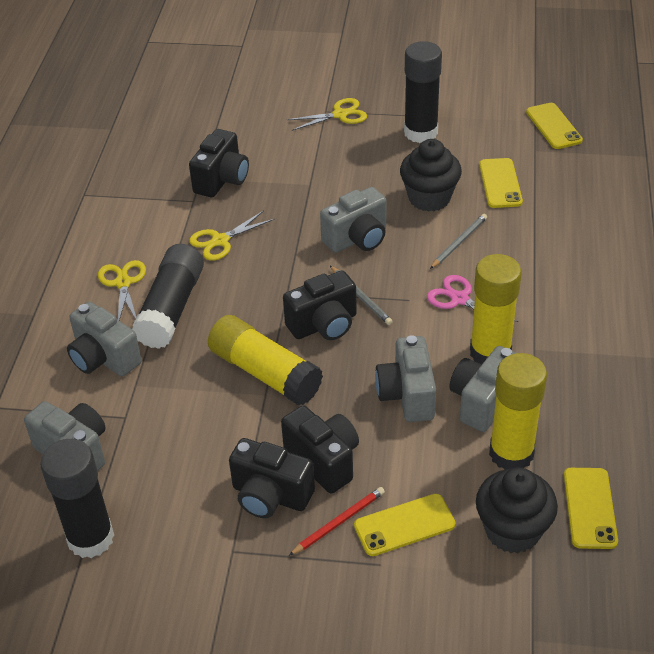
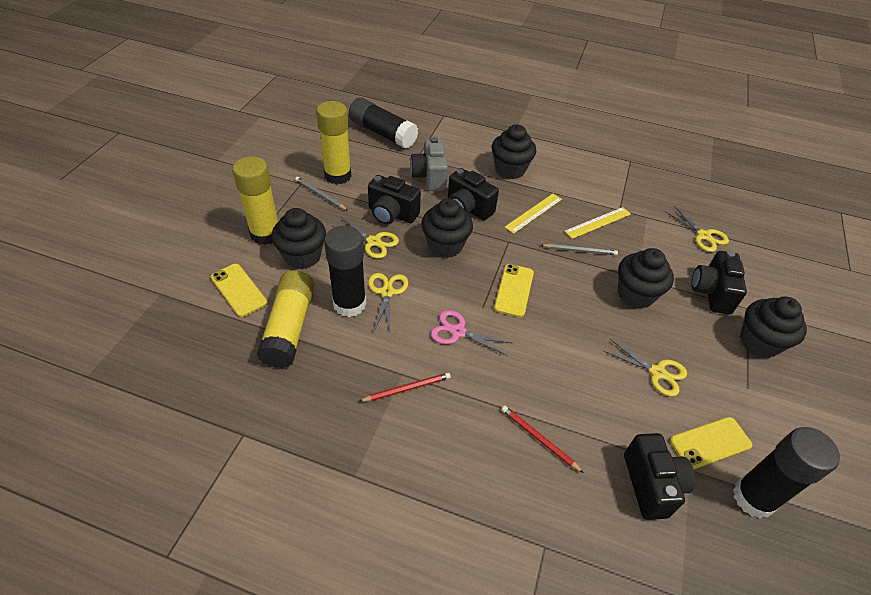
black cupcake: 2 -> 5
grey camera: 5 -> 1
red pencil: 1 -> 2
yellow phone: 4 -> 3
yellow ruler: 0 -> 2
yellow scissors: 3 -> 4

